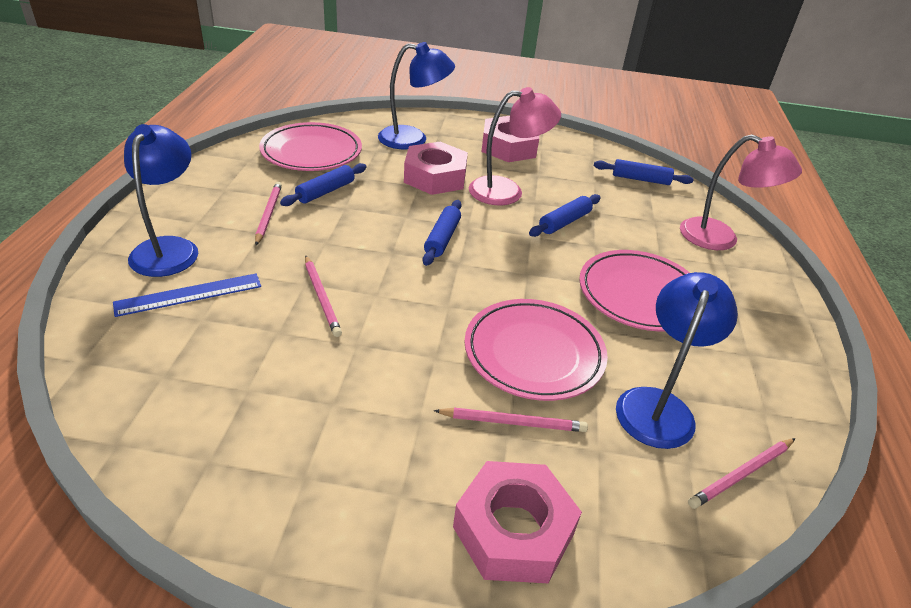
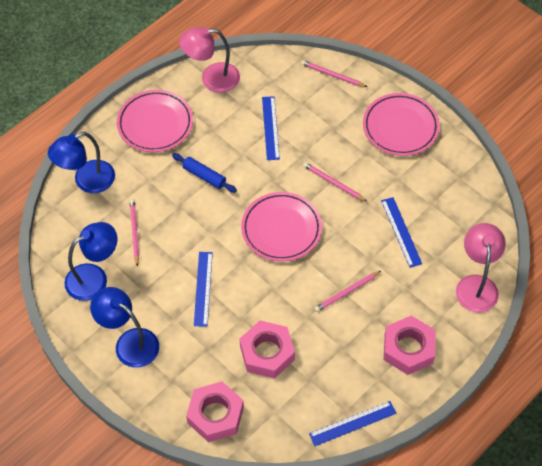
blue rolling pin: 4 -> 1
blue ruler: 1 -> 4

